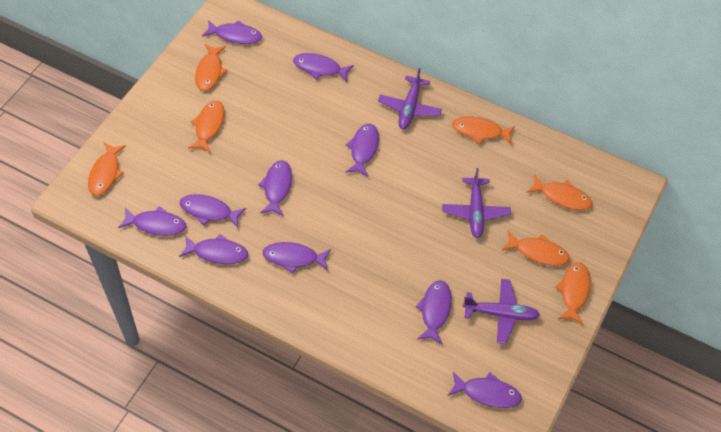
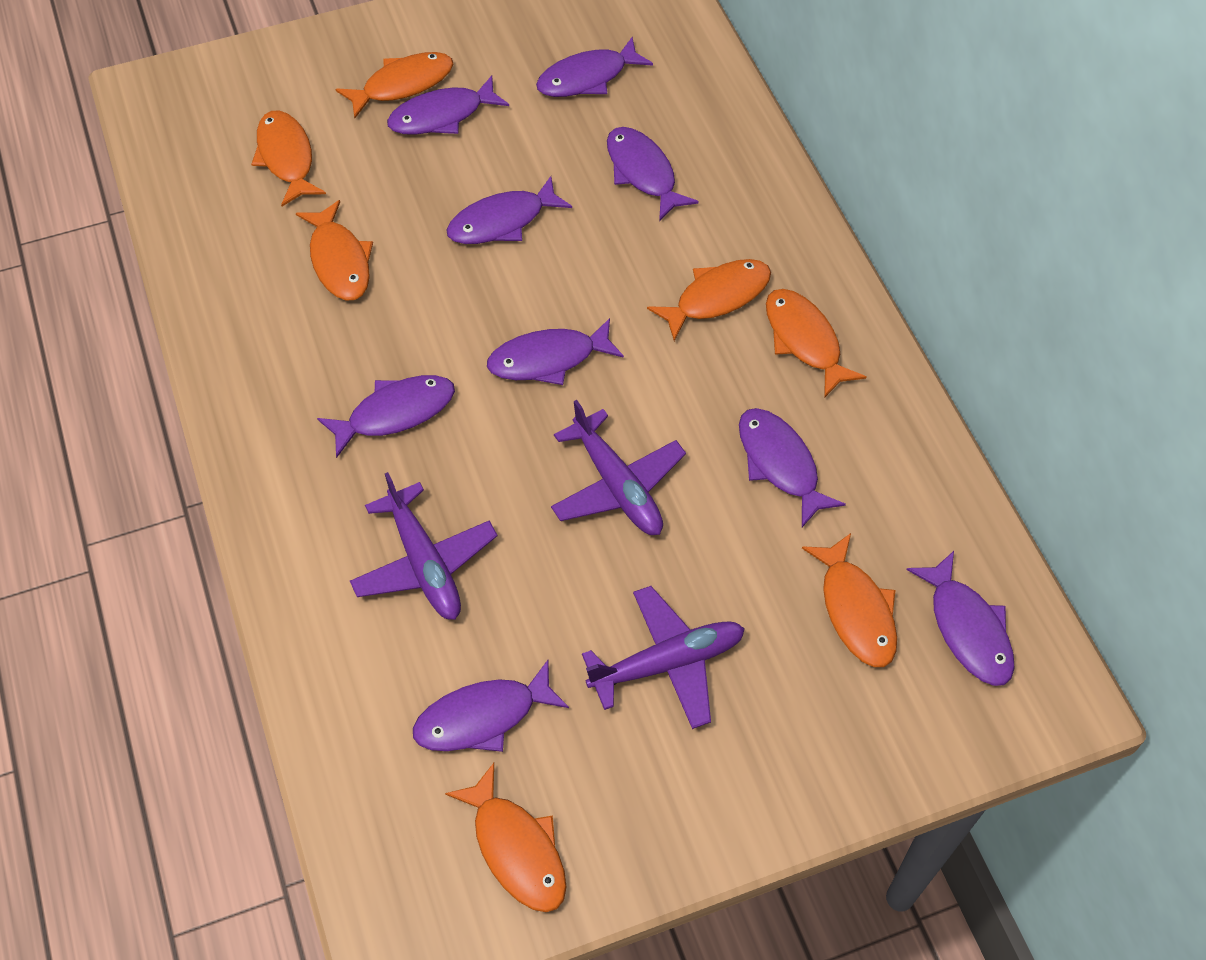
purple fish: 10 -> 9

